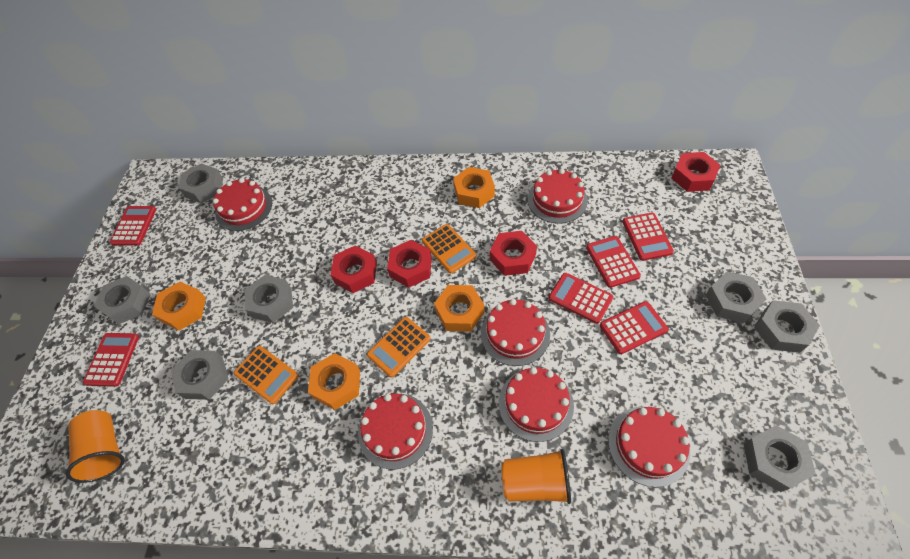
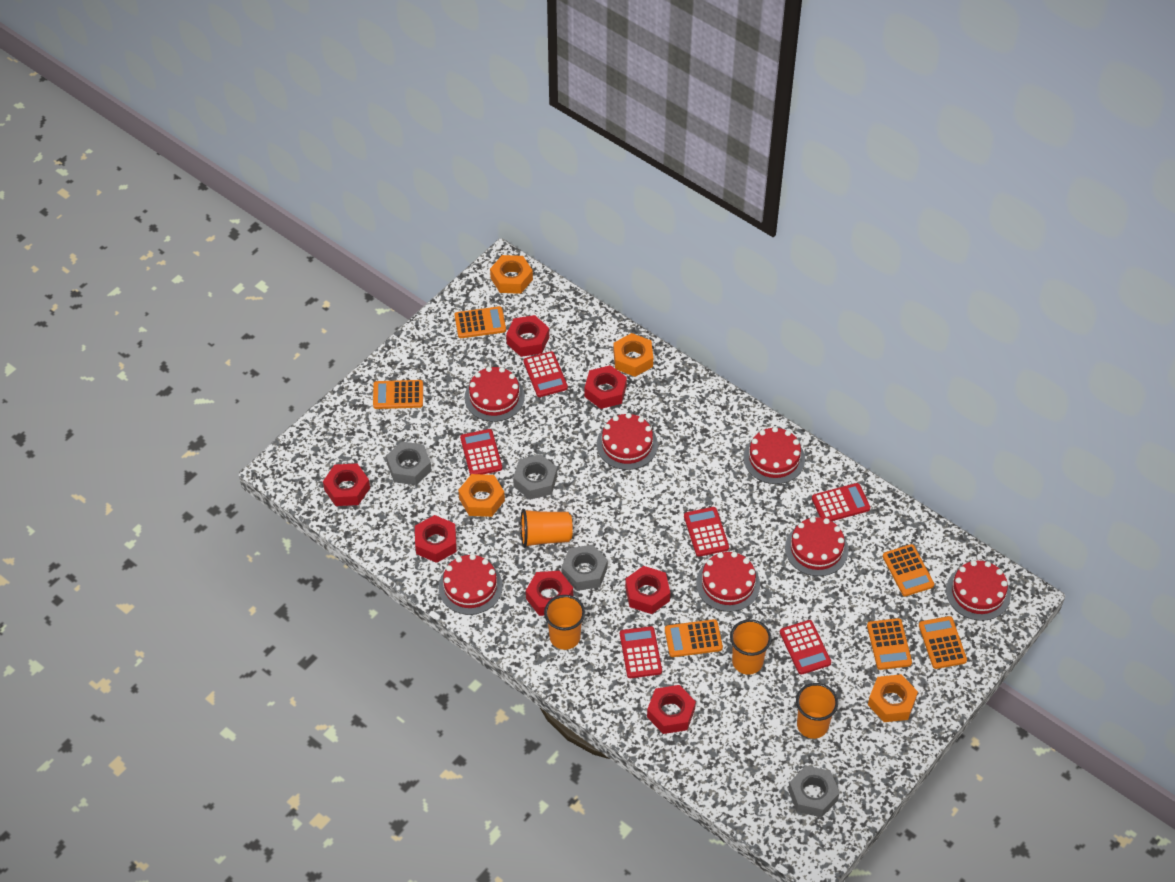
grey nut: 7 -> 4
orange calculator: 3 -> 6
orange cup: 2 -> 4
red cake: 6 -> 7
red nut: 4 -> 7

